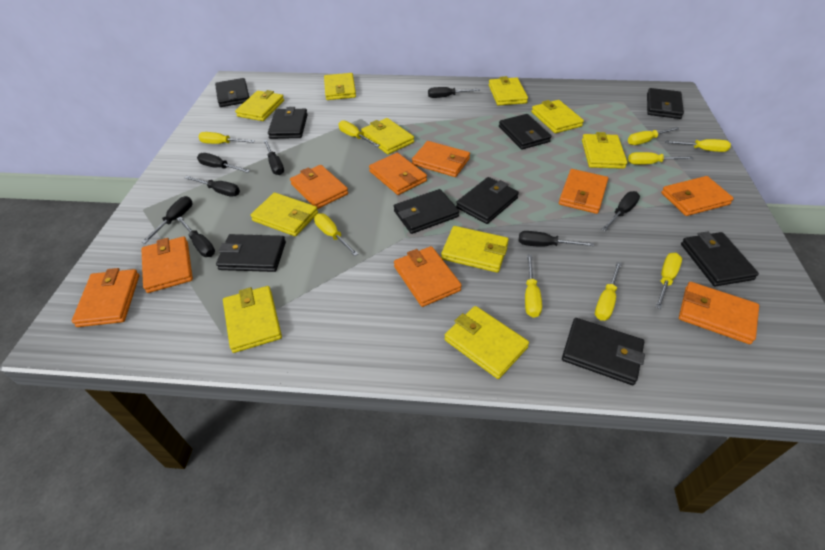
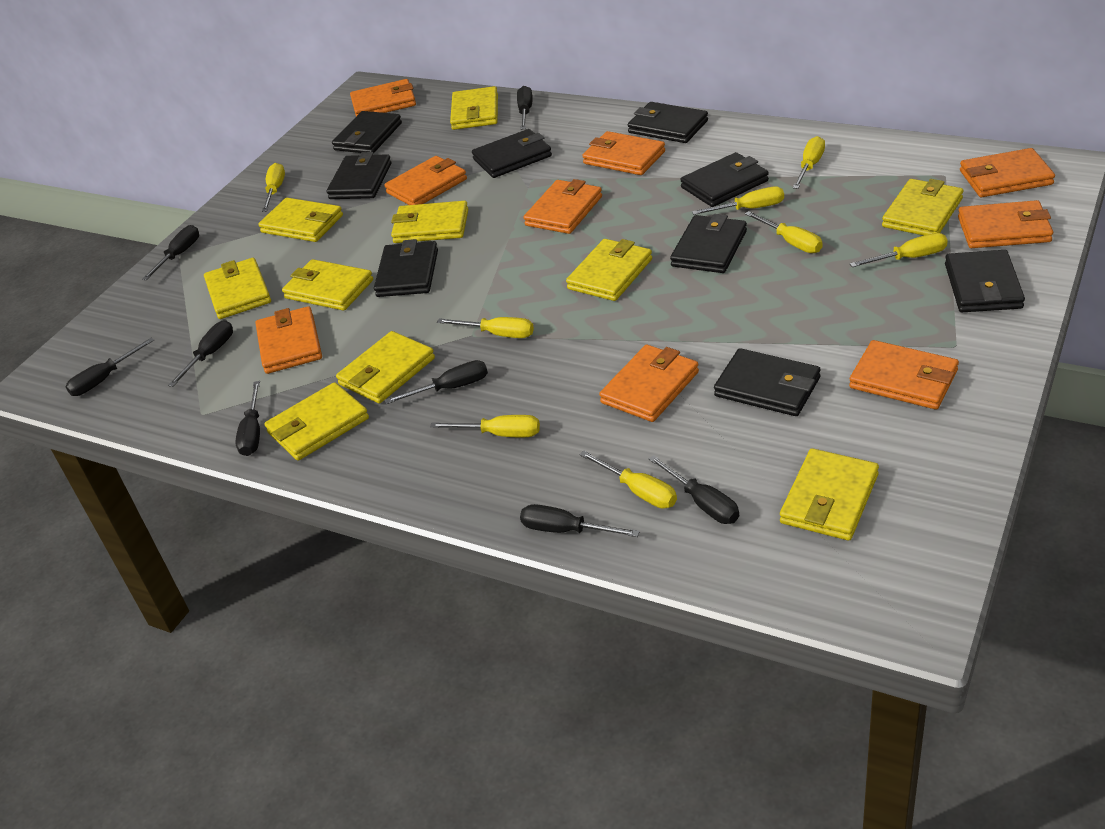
yellow screwdriver: 9 -> 8

